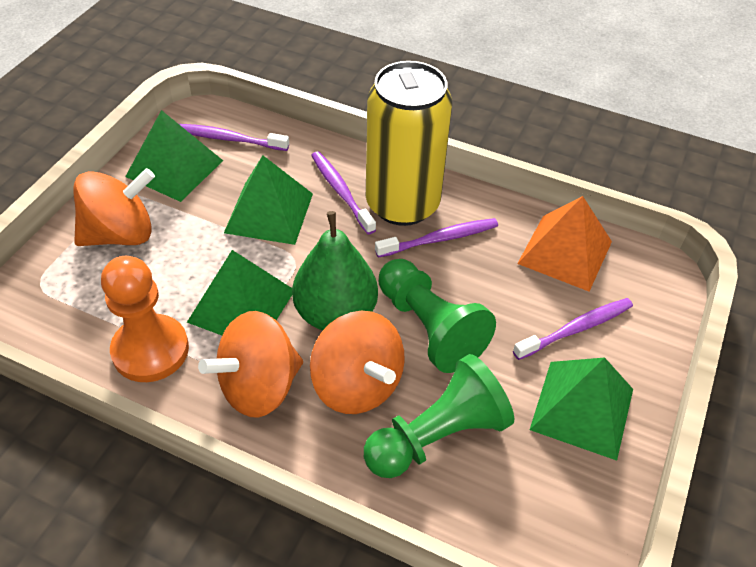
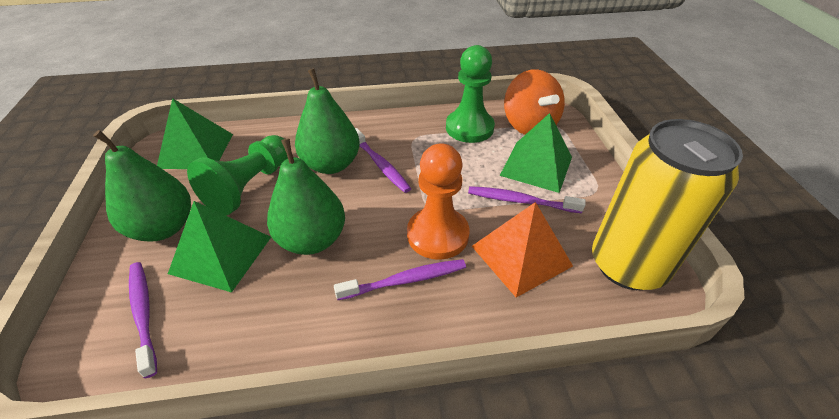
green pear: 1 -> 3
green pyramid: 4 -> 3
orange spinning top: 3 -> 1

